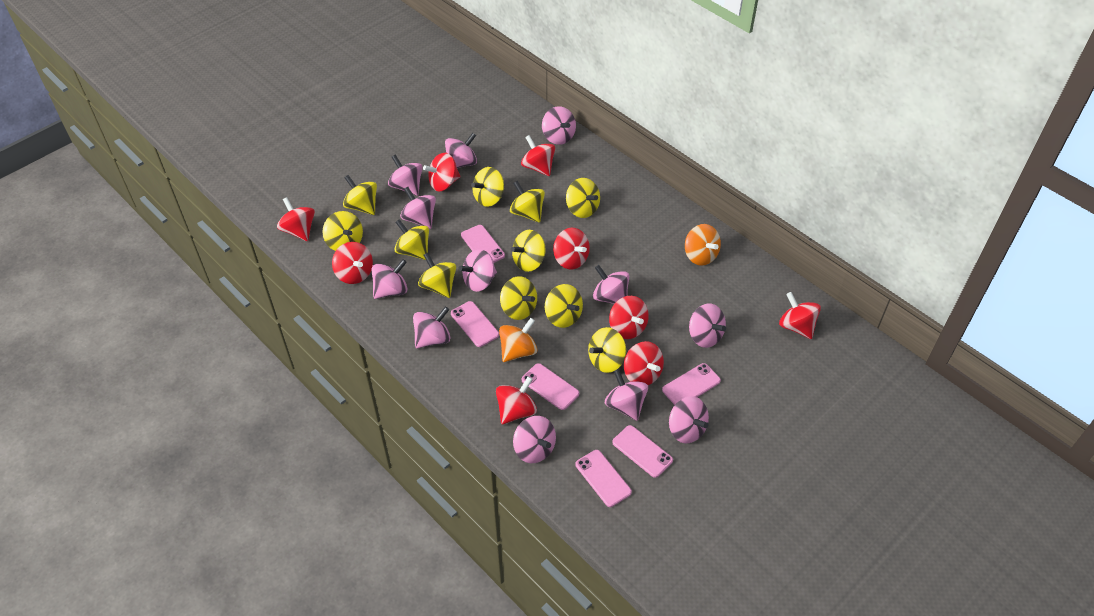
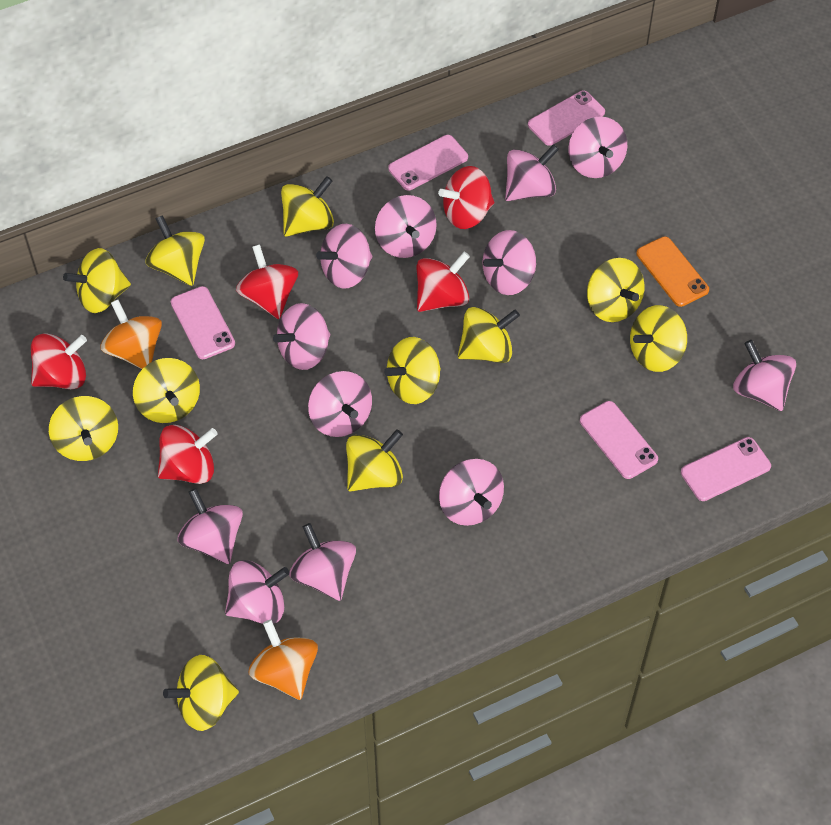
orange phone: 0 -> 1
pink phone: 6 -> 5
red spinning top: 9 -> 5

